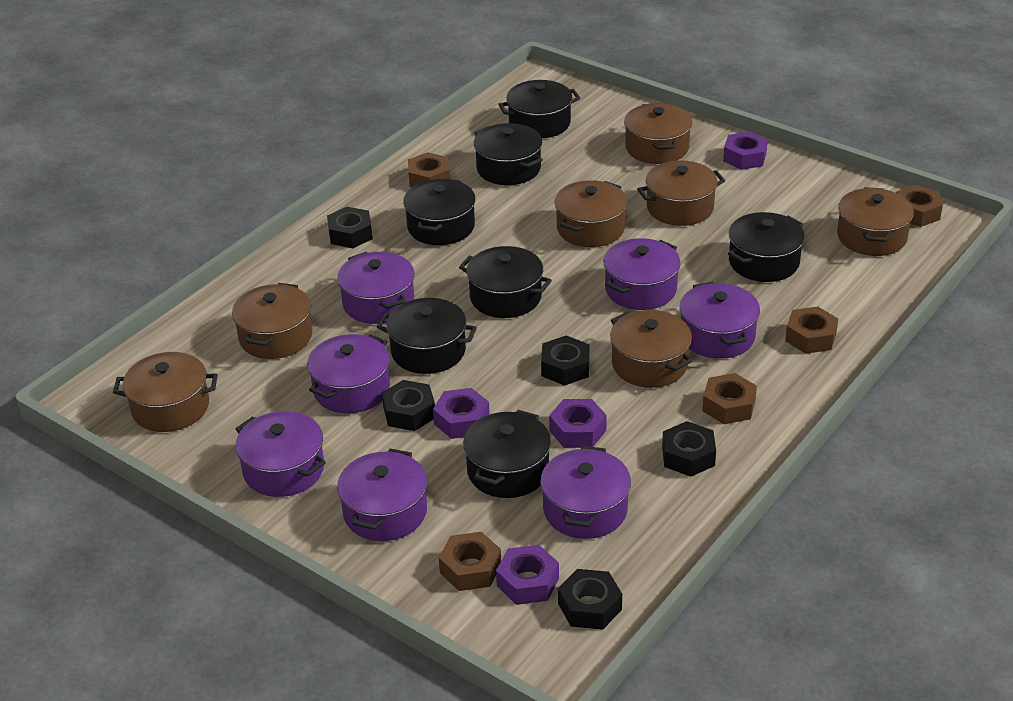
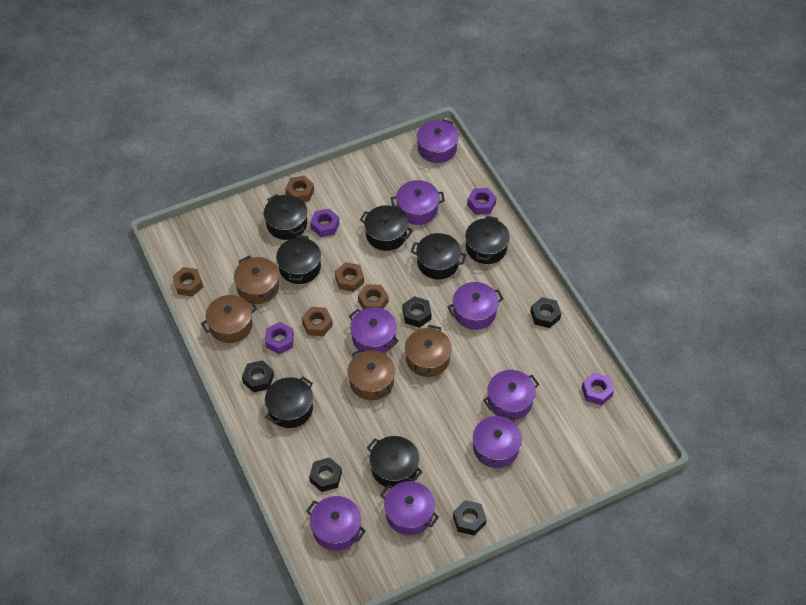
brown pot: 7 -> 4
purple pot: 7 -> 8

